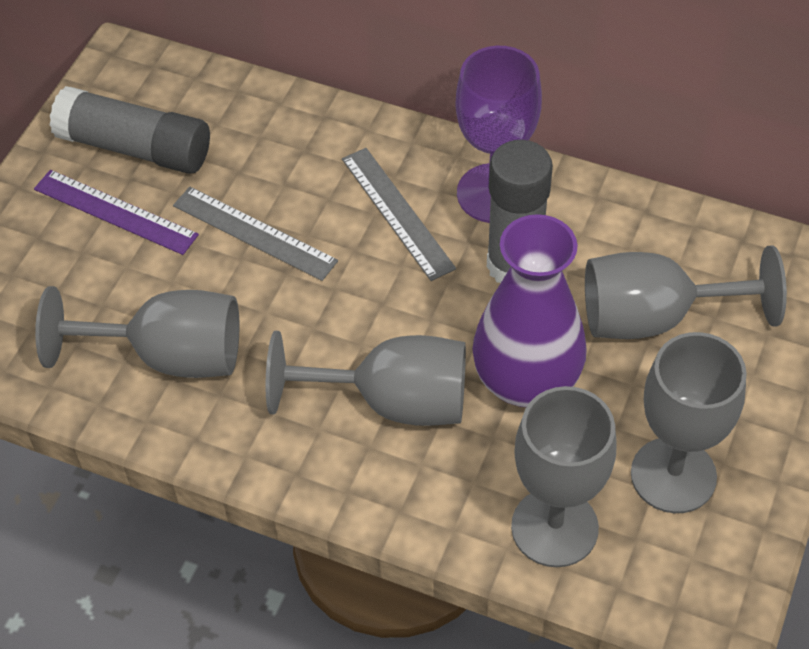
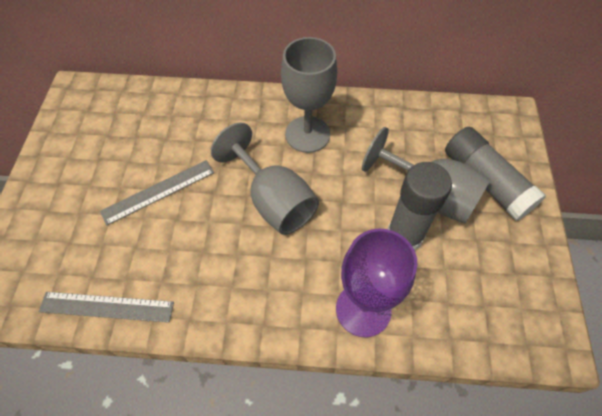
grey goblet: 5 -> 3
purple ruler: 1 -> 0
purple vase: 1 -> 0

